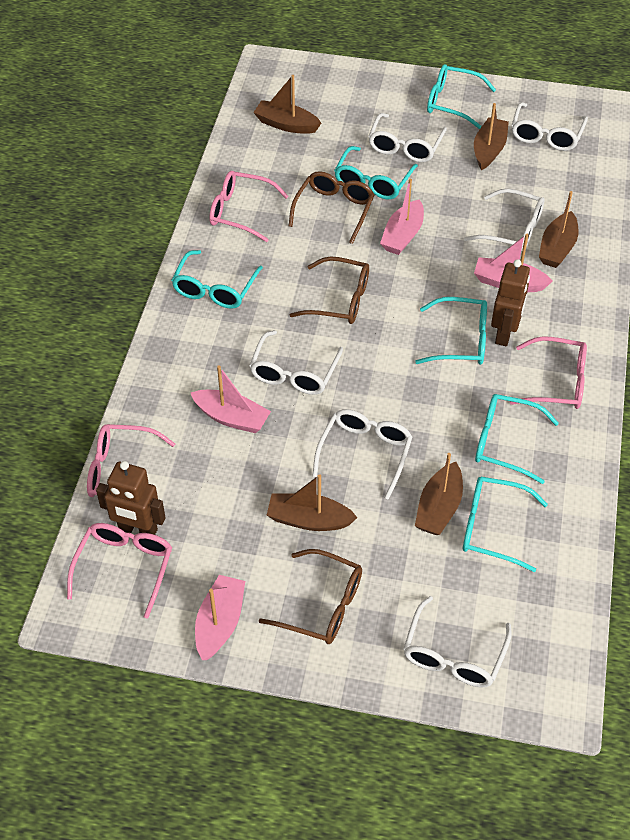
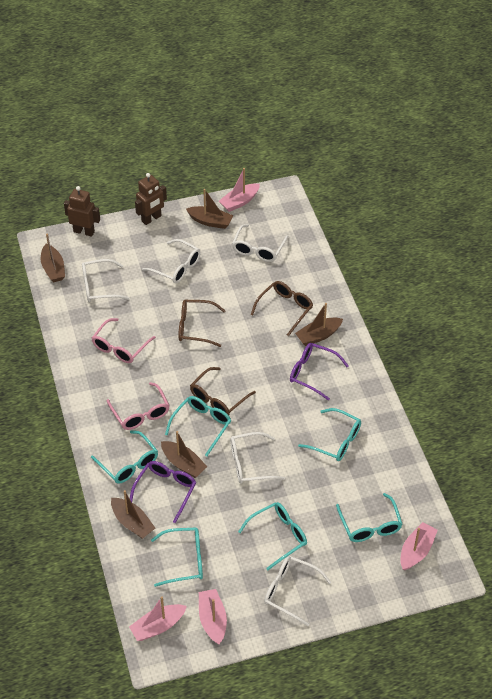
pink glasses: 4 -> 2
purple glasses: 0 -> 2
white glasses: 6 -> 5

